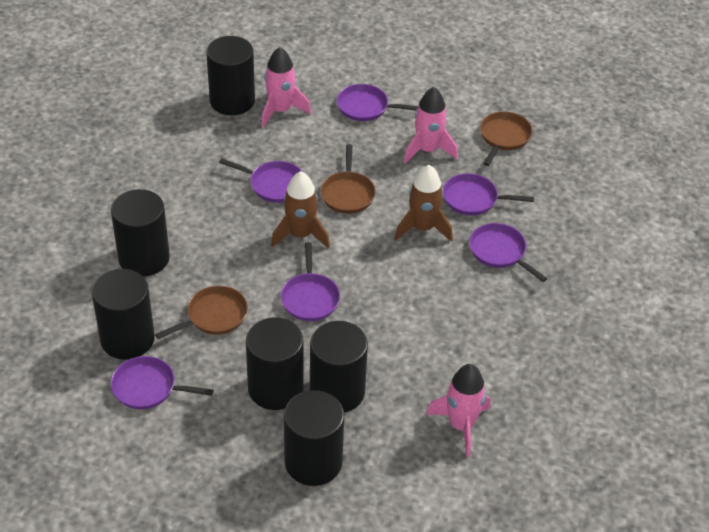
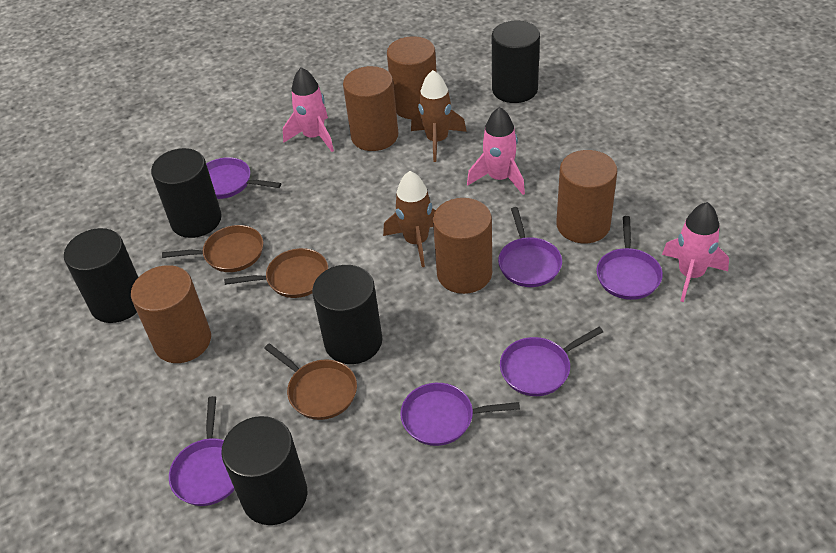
black cylinder: 6 -> 5
brown cylinder: 0 -> 5

